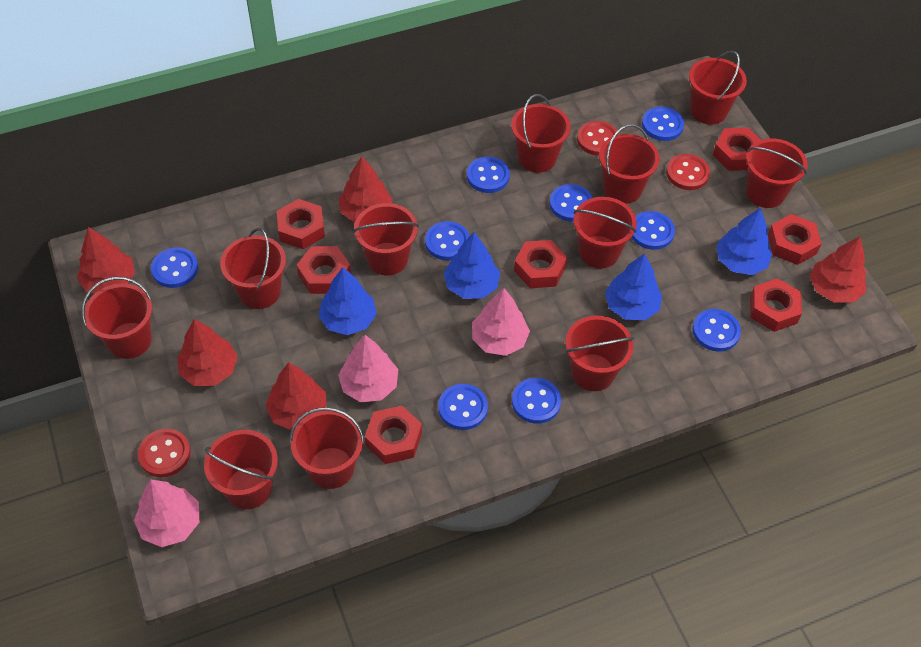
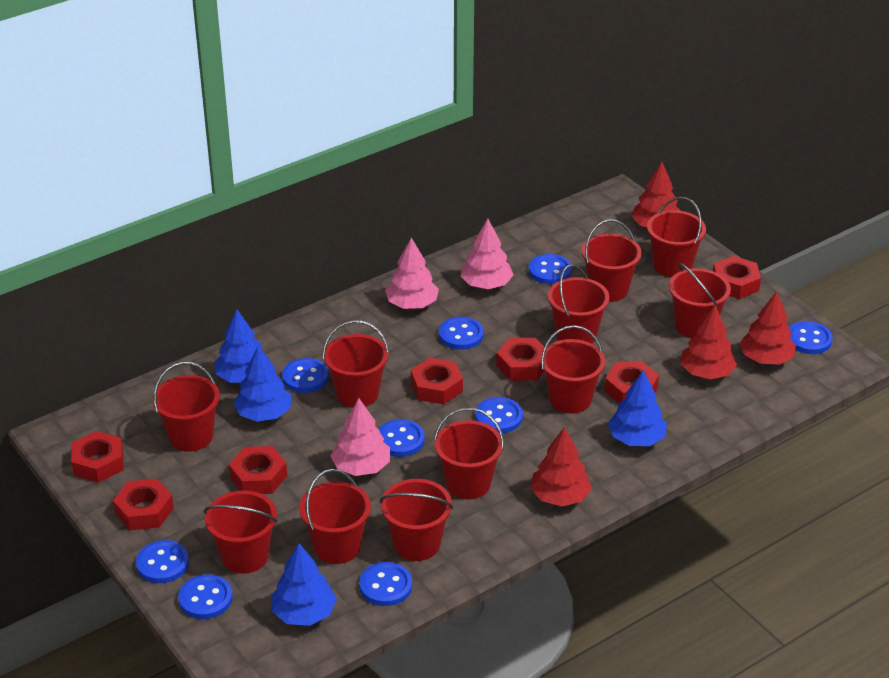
red button: 3 -> 0
red tree: 5 -> 4

